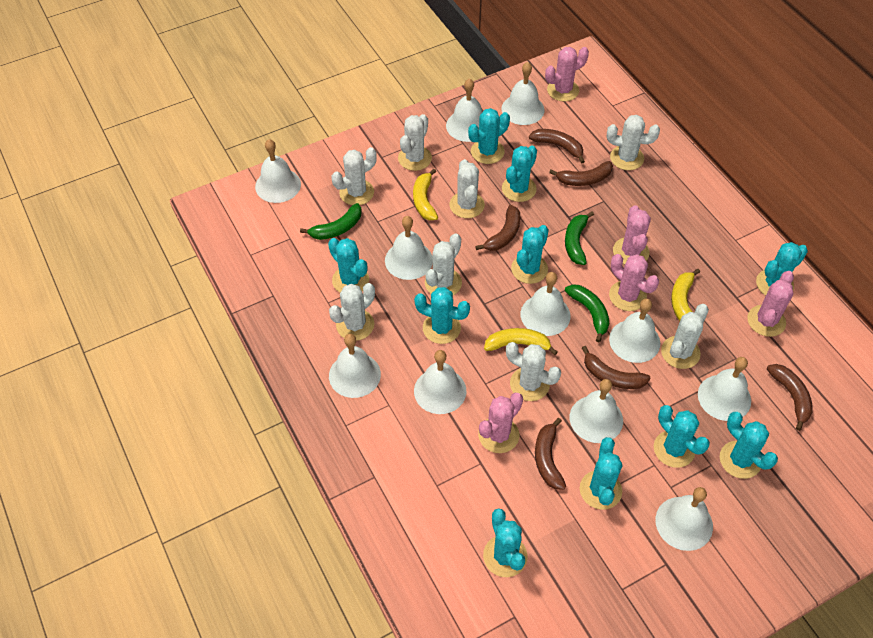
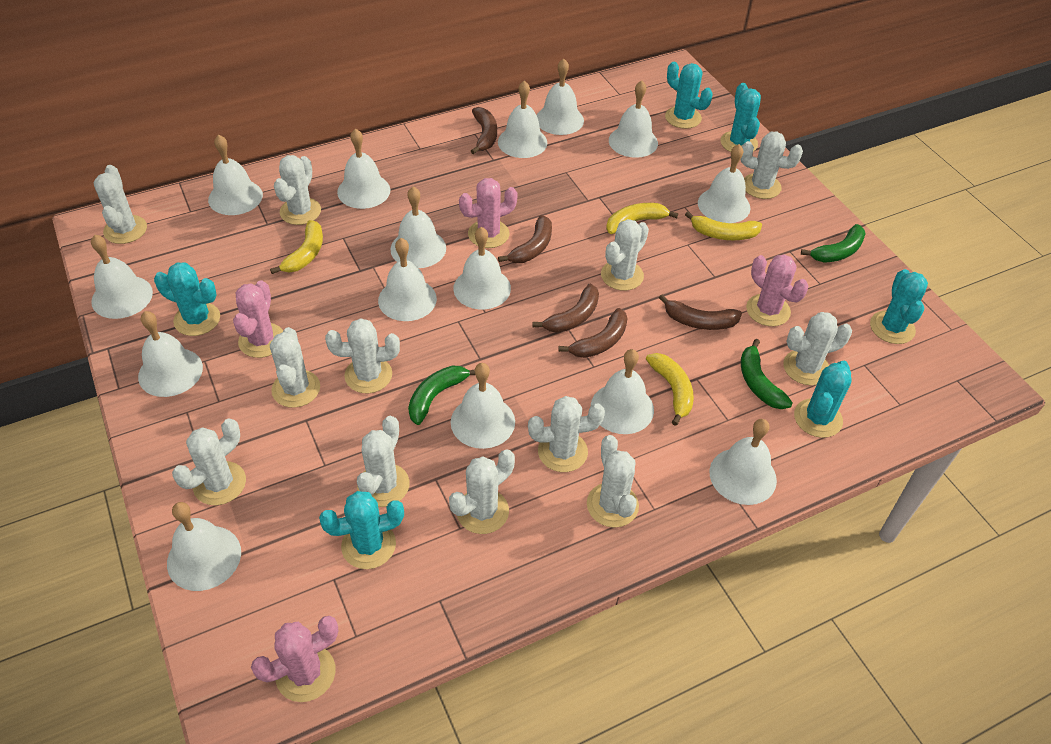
brown banana: 6 -> 5
pink cactus: 5 -> 4
turquoise cactus: 10 -> 6
white bell: 11 -> 15
white cactus: 8 -> 12
yellow banana: 3 -> 4

